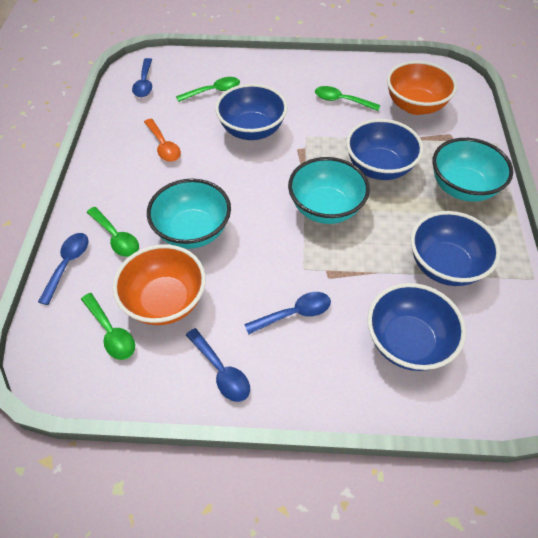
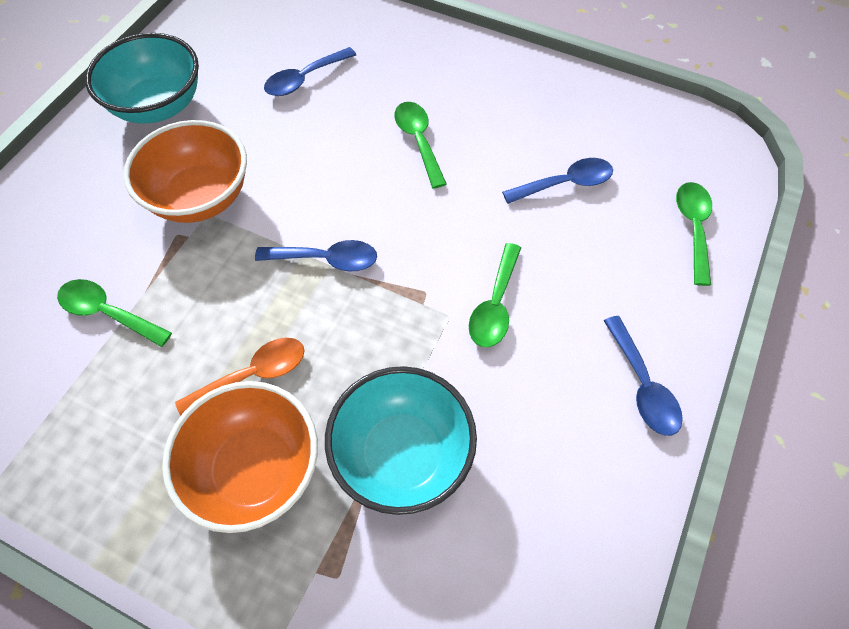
blue bowl: 4 -> 0
turquoise bowl: 3 -> 2

